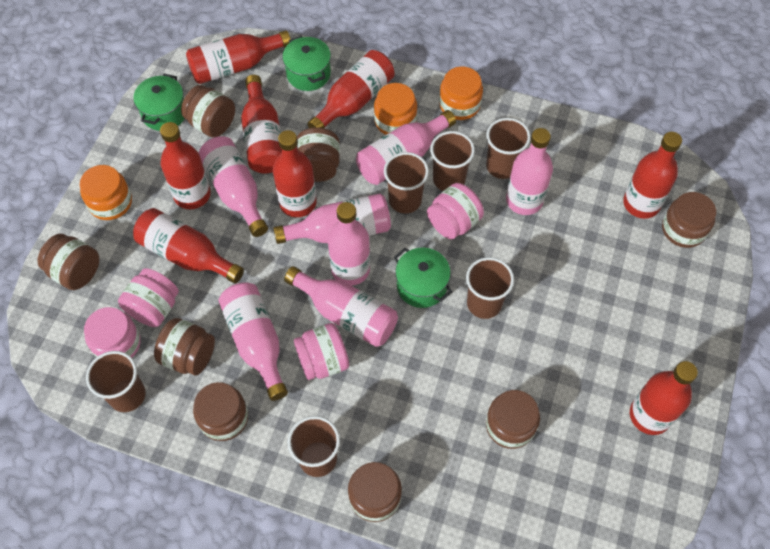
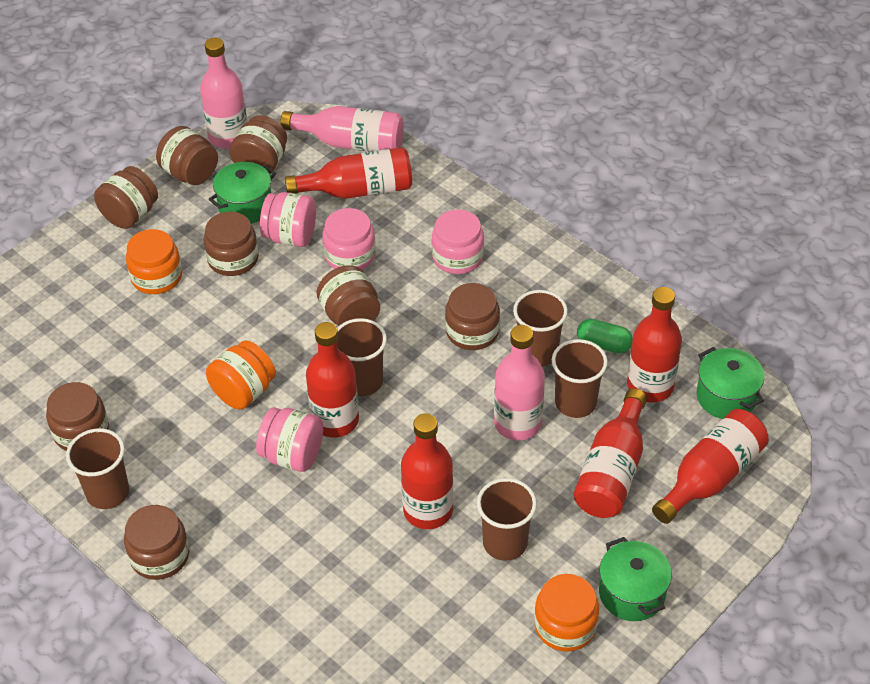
brown cup: 6 -> 5
green capsule: 0 -> 1
pink bottle: 7 -> 3
red bottle: 8 -> 6

